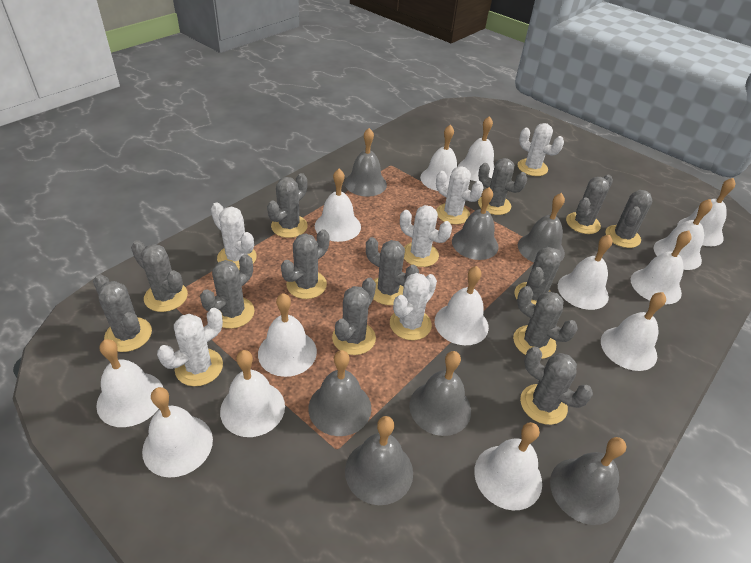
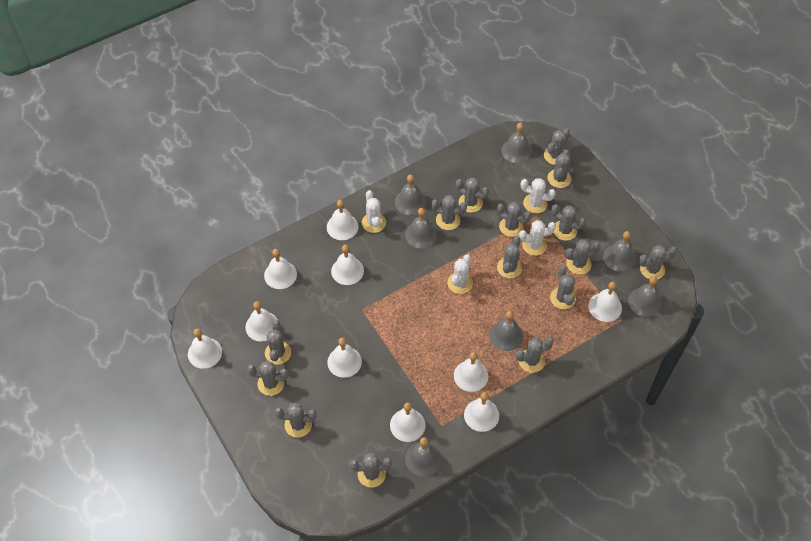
grey cactus: 13 -> 15
white bell: 14 -> 10
white cactus: 6 -> 4

